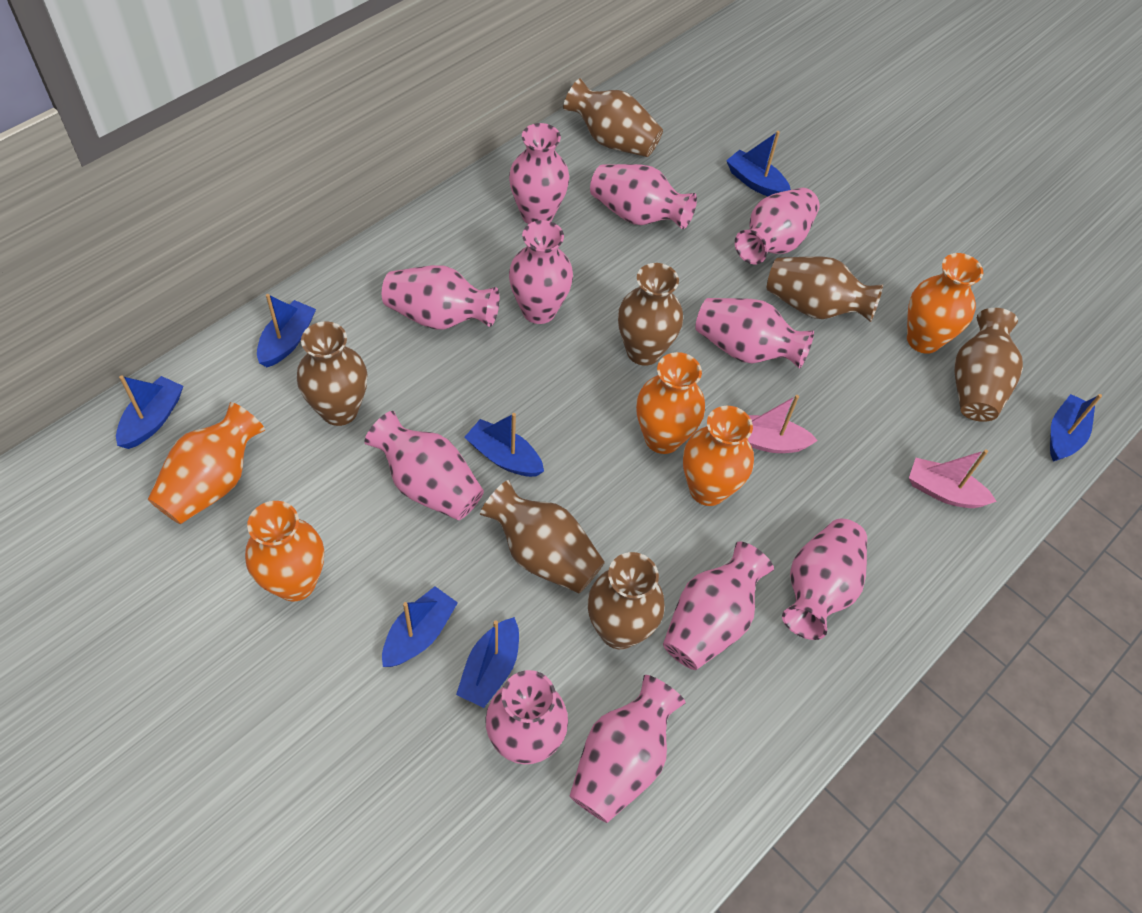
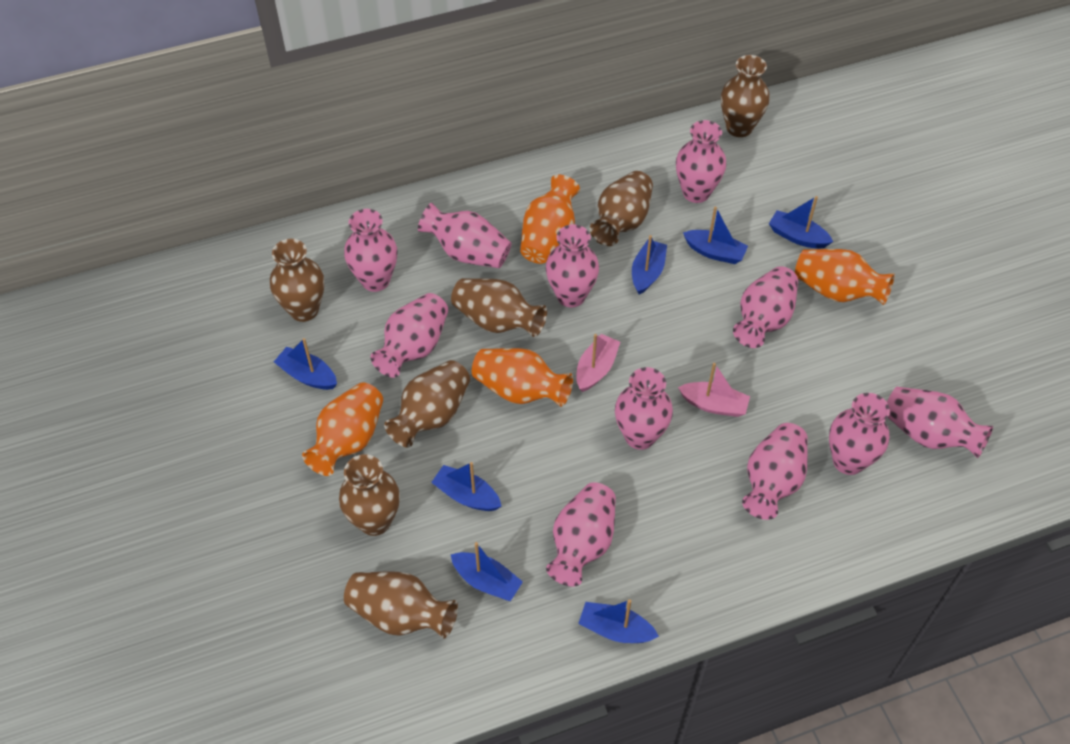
orange vase: 5 -> 4

